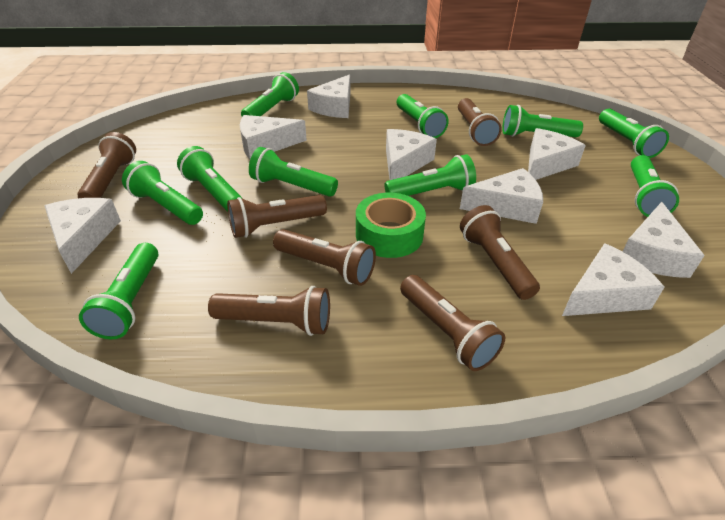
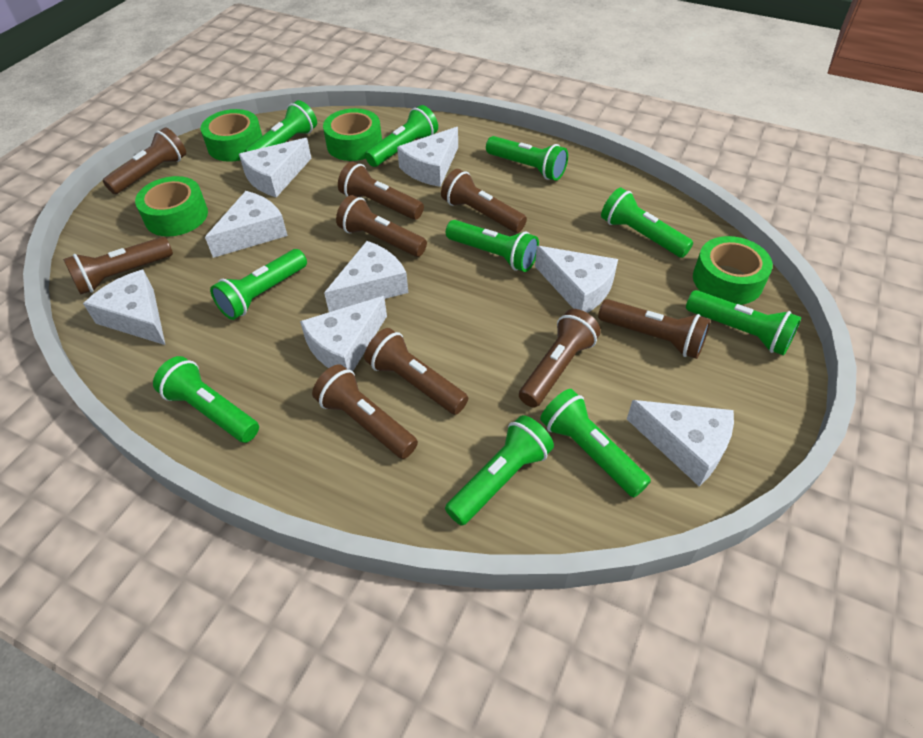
brown flashlight: 7 -> 9
green tape: 1 -> 4

